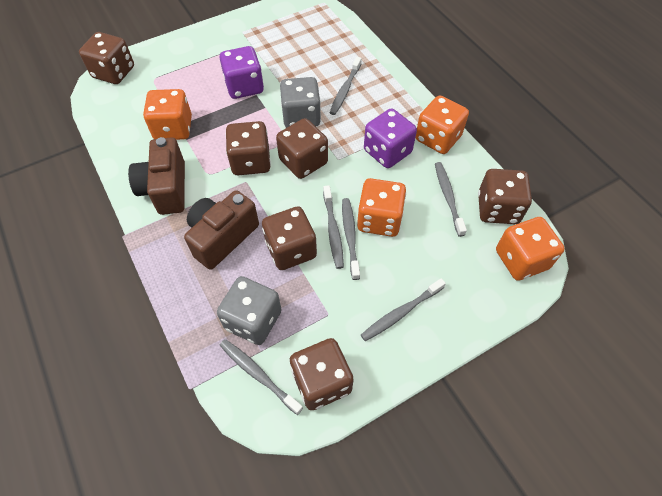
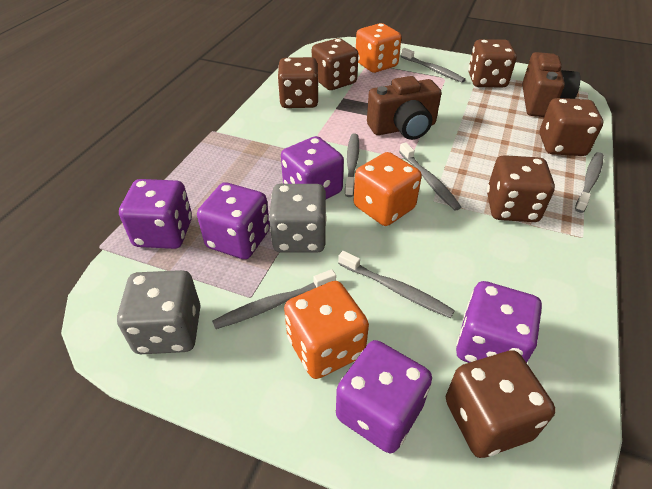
orange dice: 4 -> 3
purple dice: 2 -> 5

